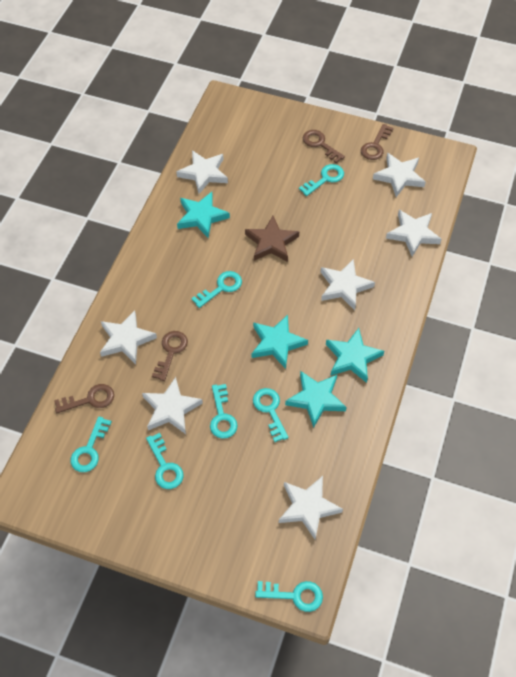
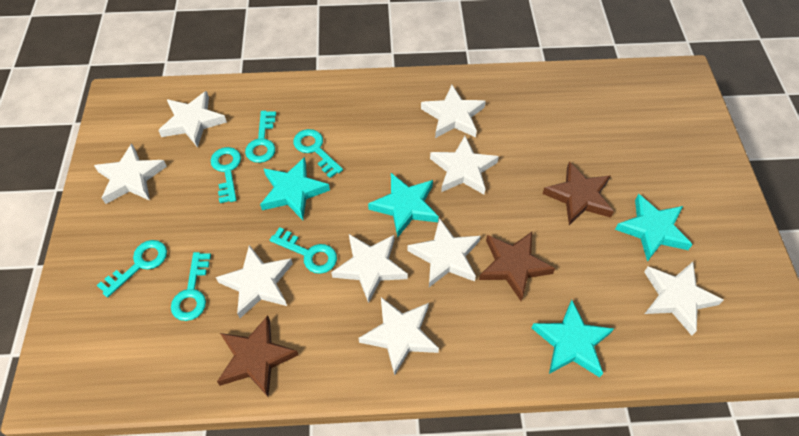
brown key: 4 -> 0
brown star: 1 -> 3
turquoise key: 7 -> 6
white star: 7 -> 9

